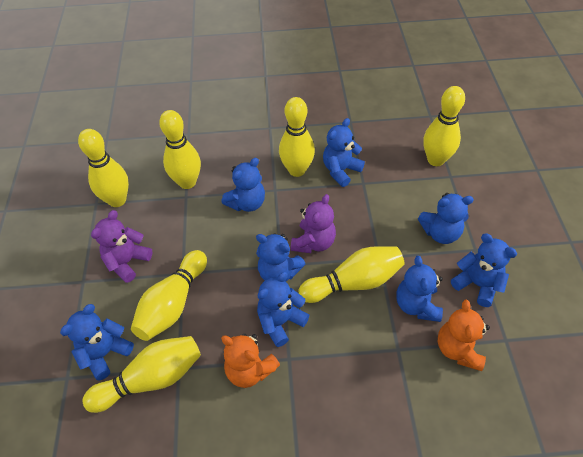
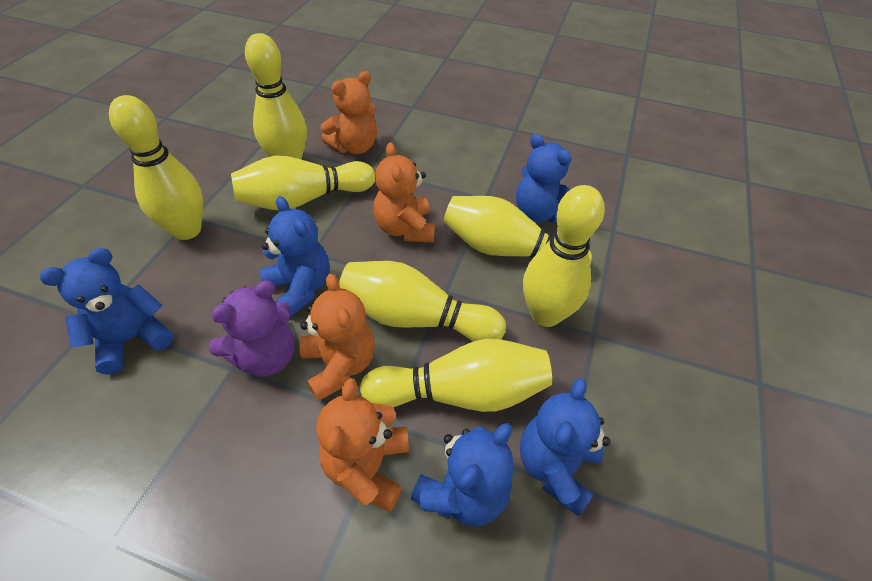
blue teddy bear: 8 -> 5
orange teddy bear: 2 -> 4
purple teddy bear: 2 -> 1

